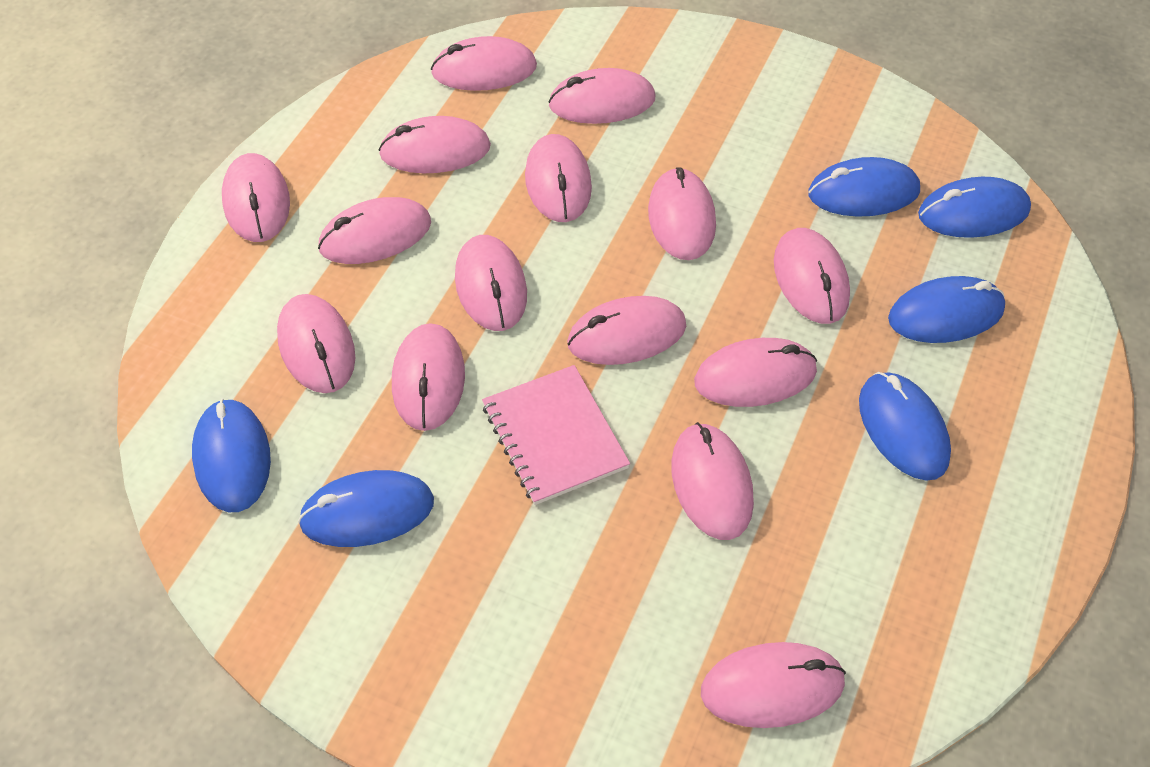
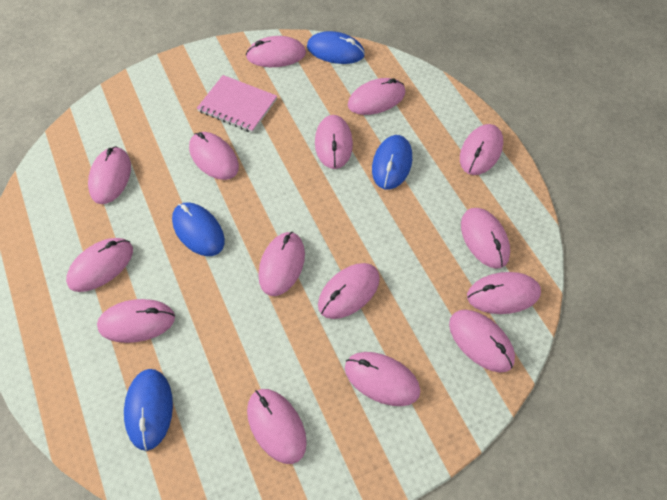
blue mouse: 6 -> 4

